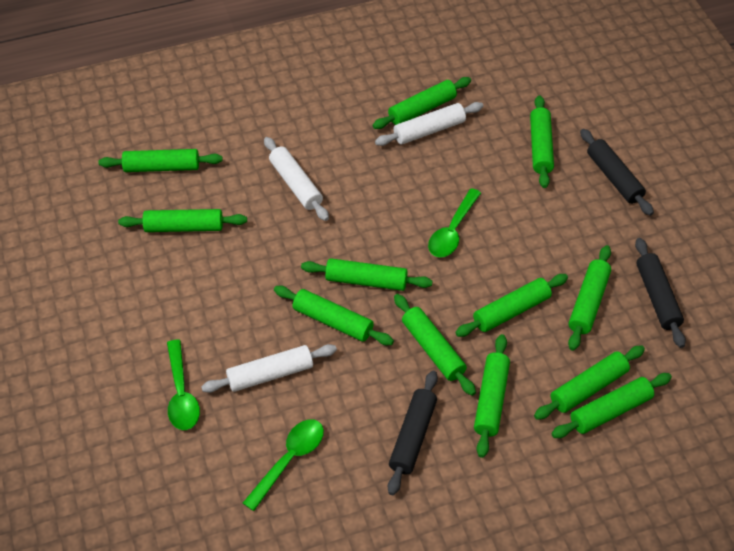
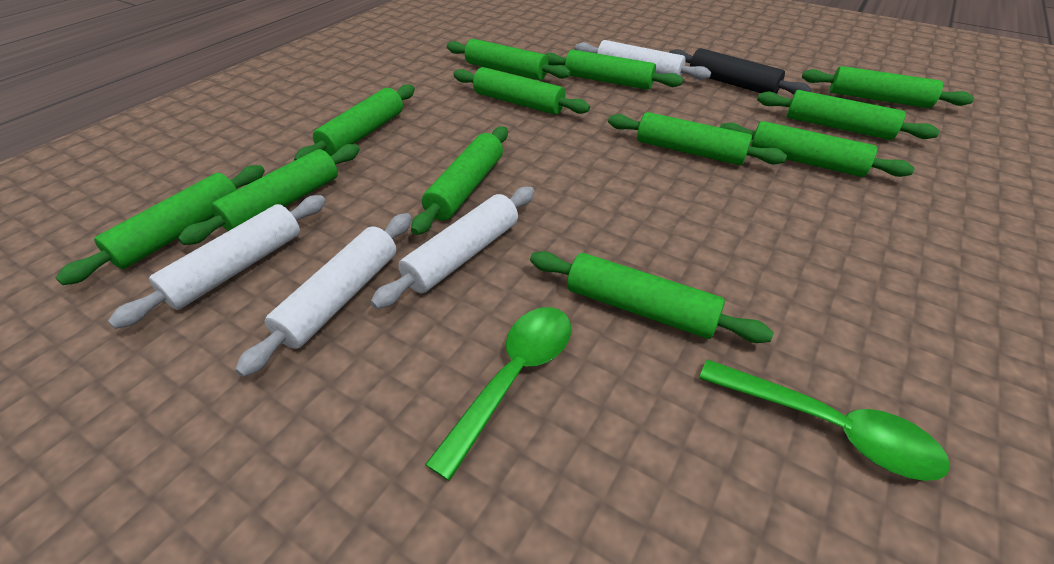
black rolling pin: 3 -> 1
green spoon: 3 -> 2
white rolling pin: 3 -> 4

